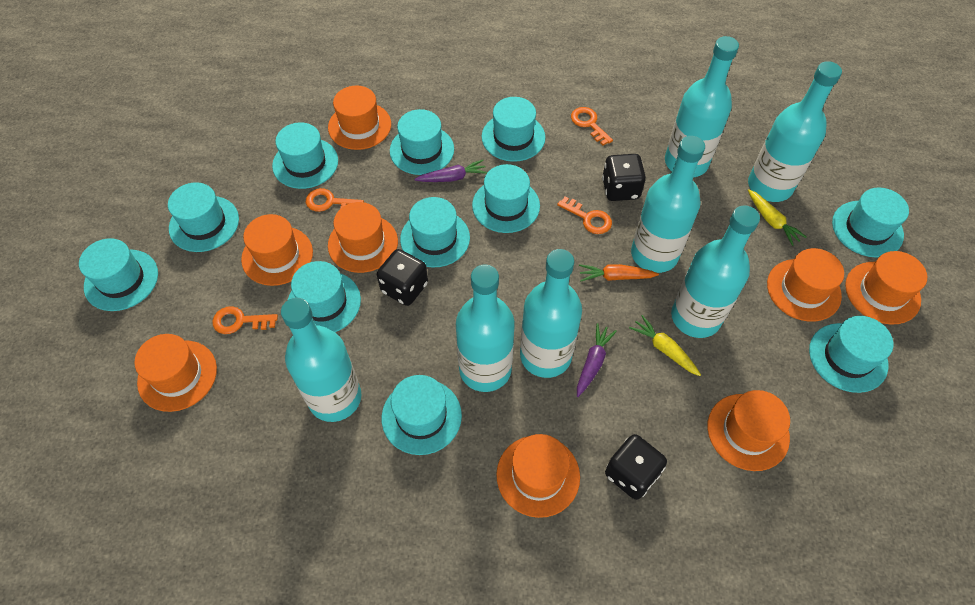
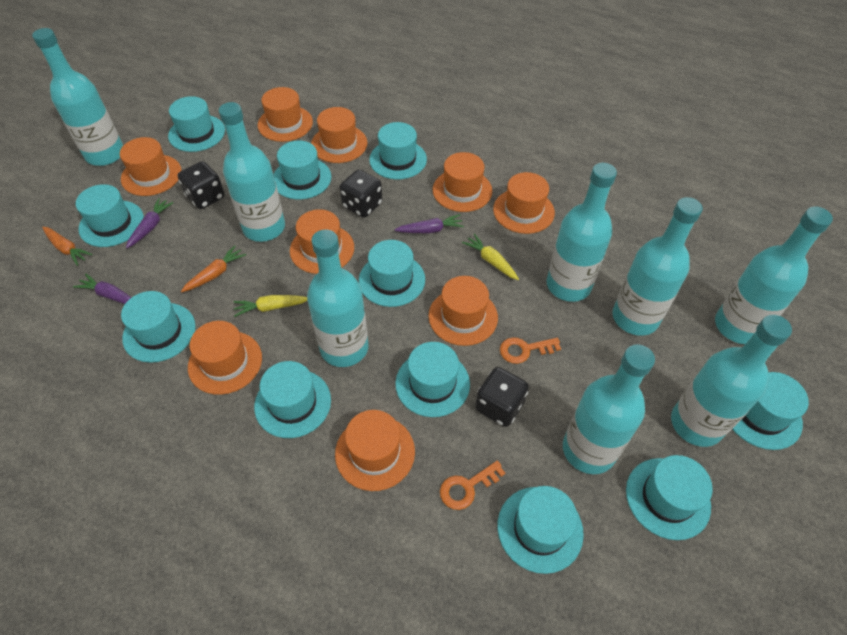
orange carrot: 1 -> 2
orange hat: 8 -> 9
orange key: 4 -> 2
purple carrot: 2 -> 3
turquoise bottle: 7 -> 8

